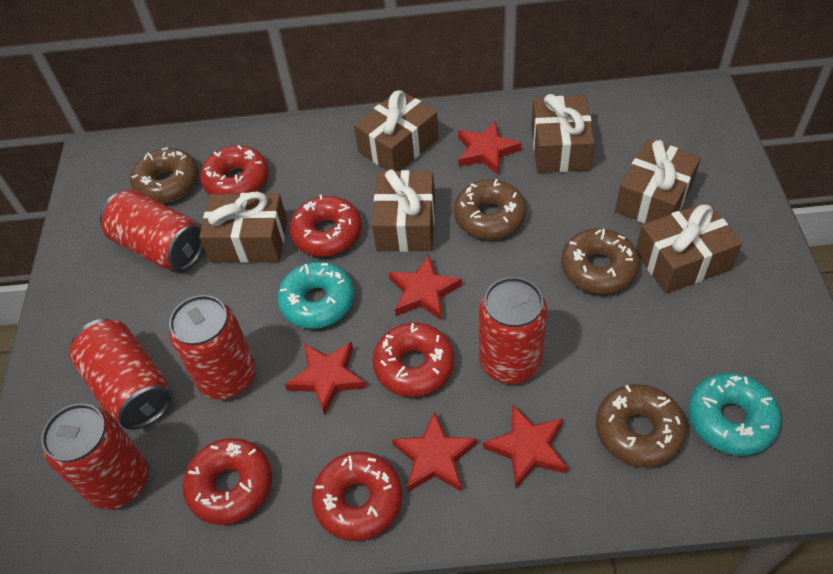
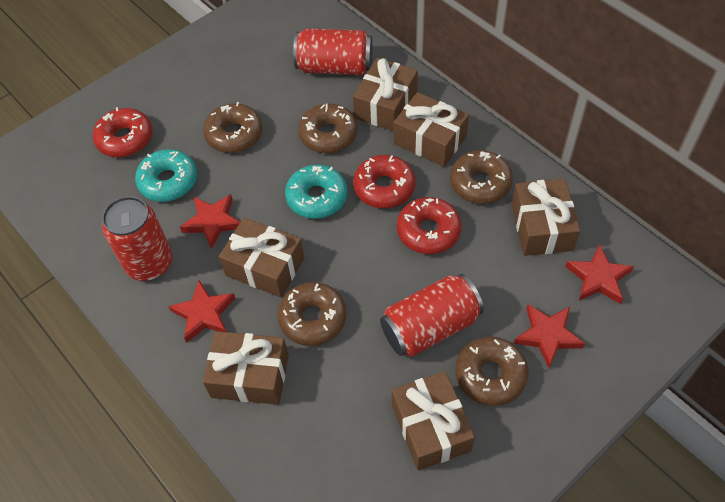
brown donut: 4 -> 5
red can: 5 -> 3
red donut: 5 -> 3
red star: 5 -> 4

